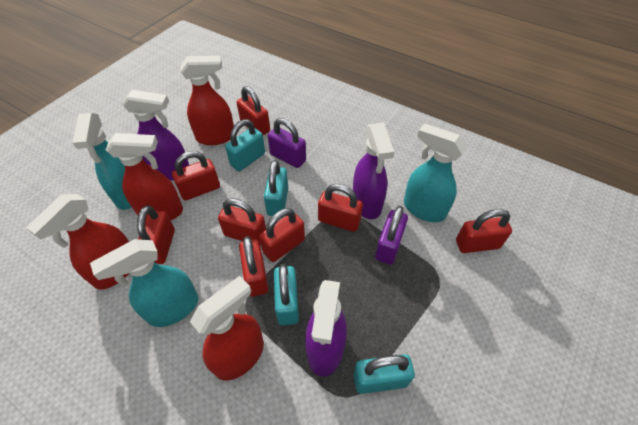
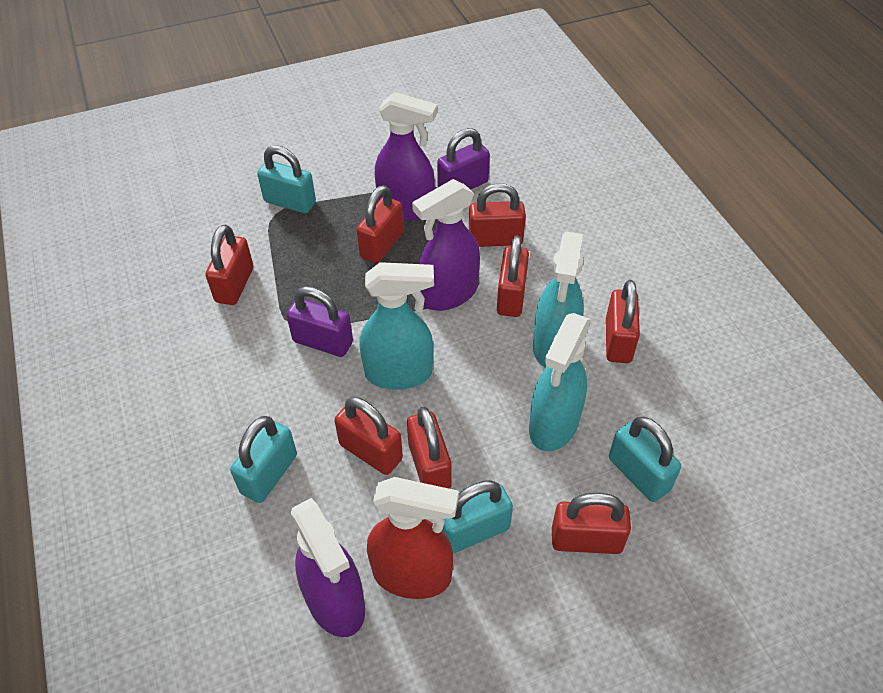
red spray bottle: 4 -> 1

